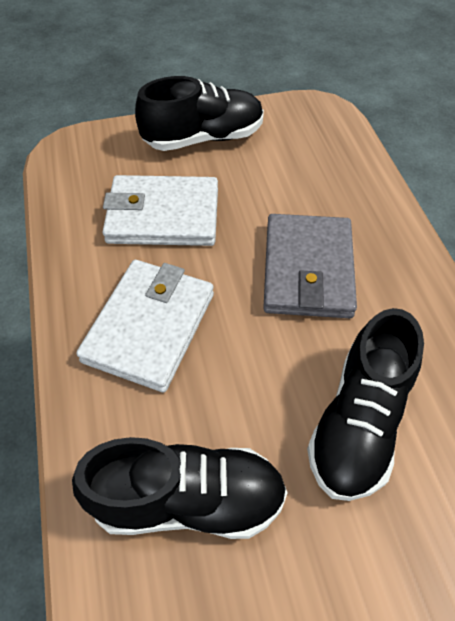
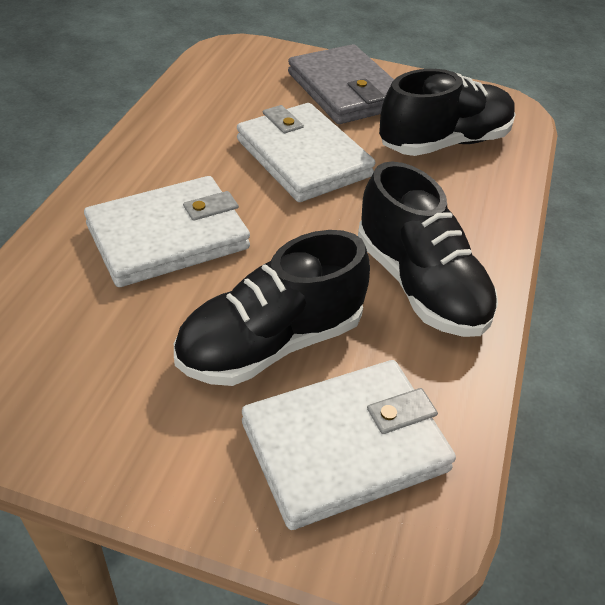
white wallet: 2 -> 3

